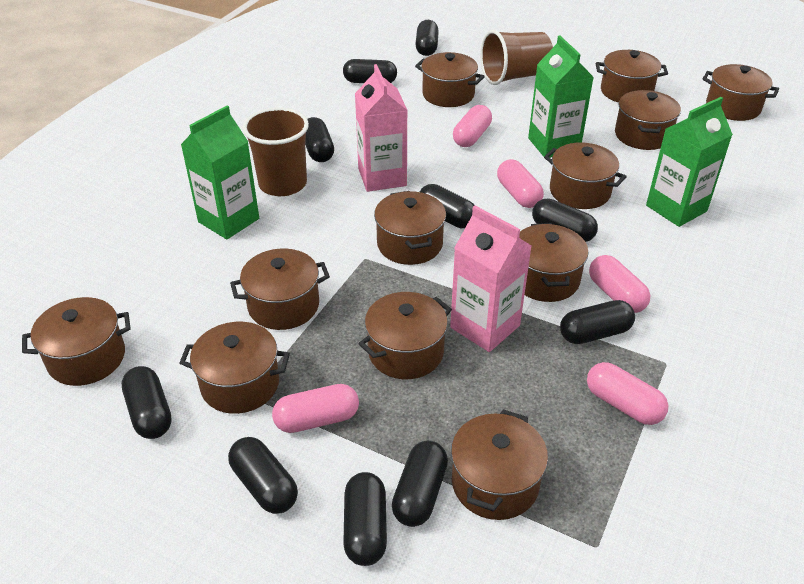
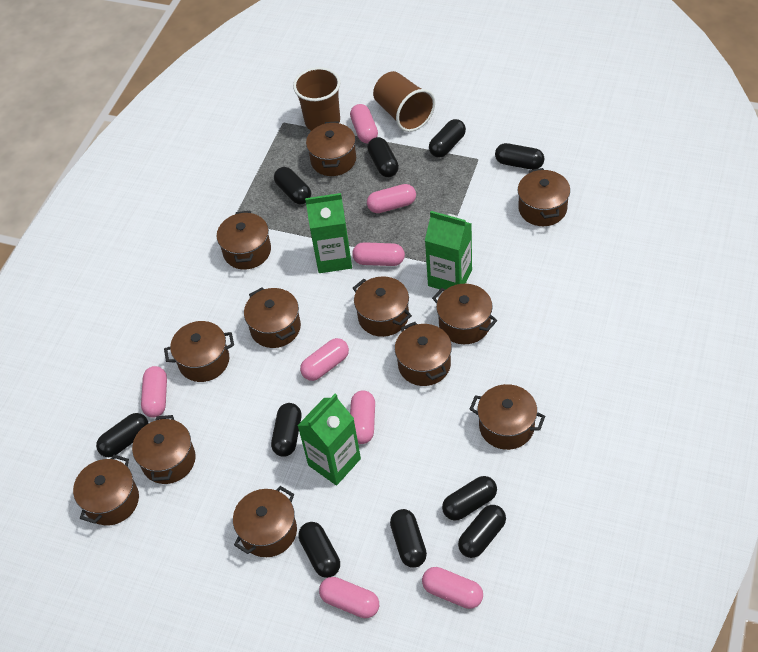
pink capsule: 5 -> 8
pink carton: 2 -> 0

